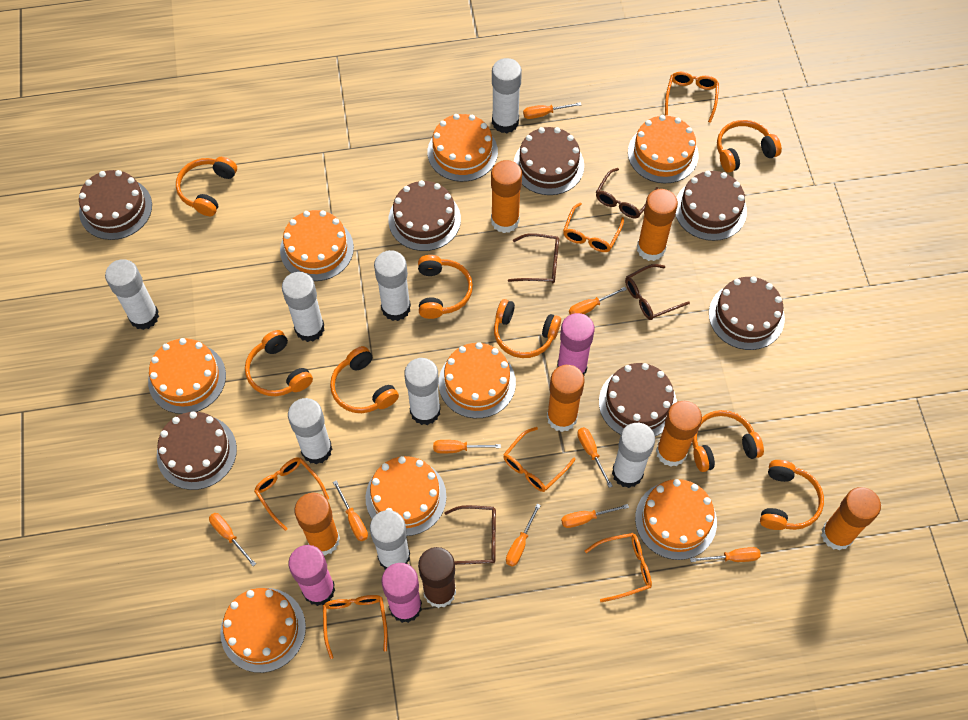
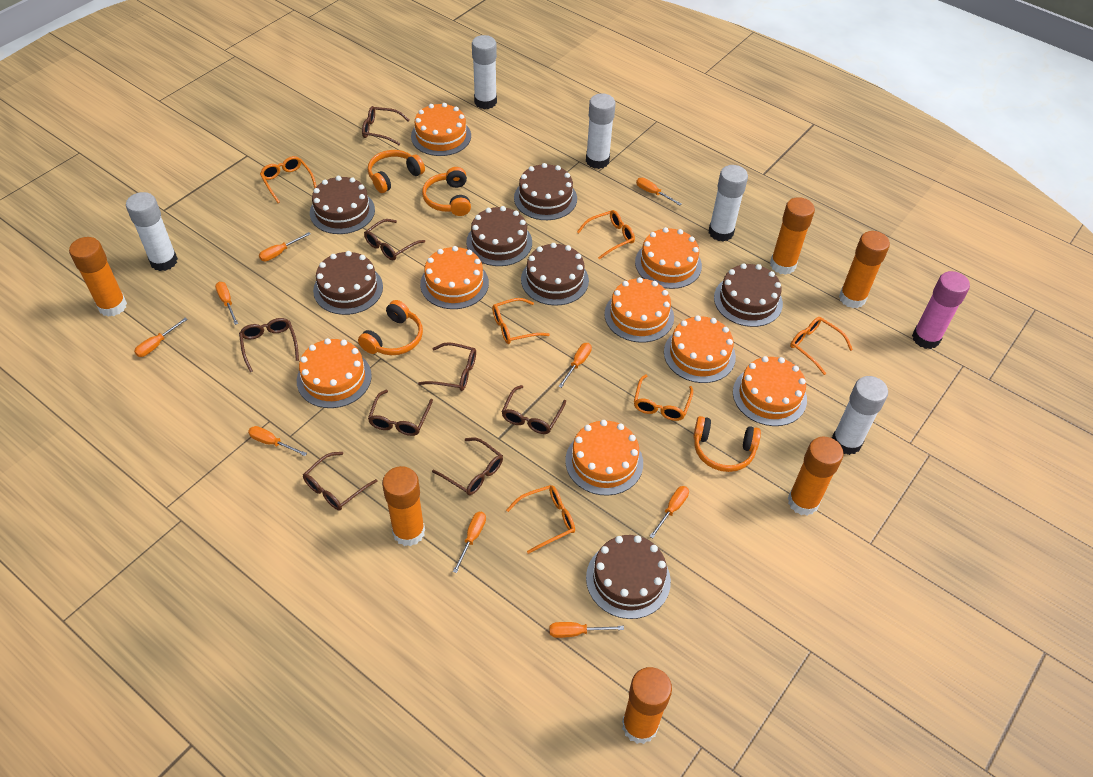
brown glasses: 4 -> 8
brown glue stick: 1 -> 0
orange headphones: 8 -> 4
pink glue stick: 3 -> 1
white glue stick: 8 -> 5

